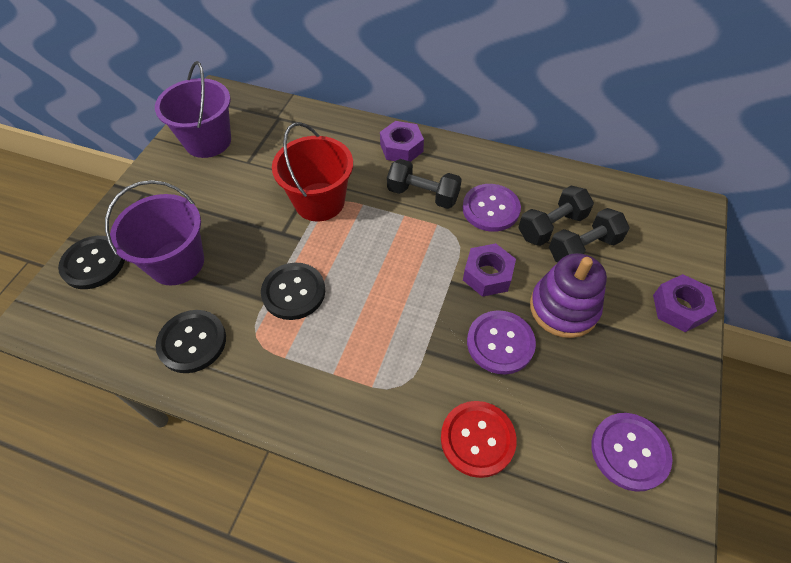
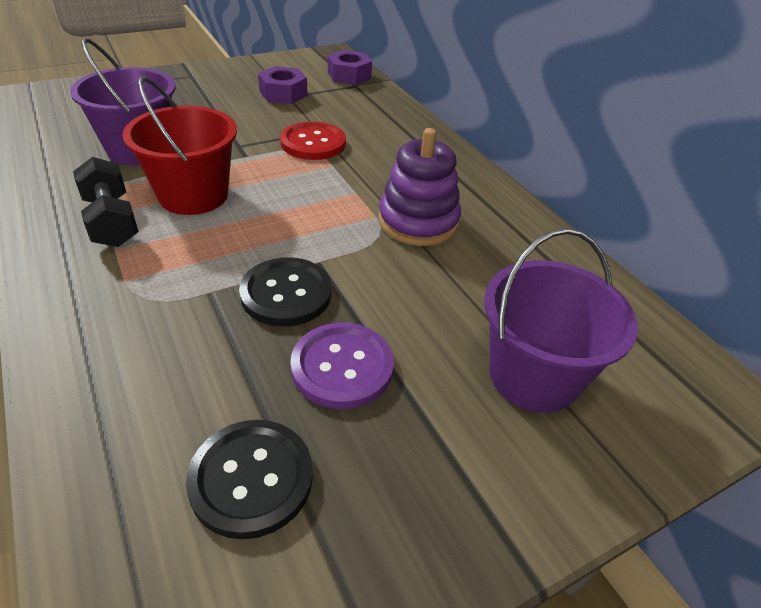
black button: 3 -> 2
black dumbbell: 3 -> 1
purple button: 3 -> 1
purple nut: 3 -> 2

